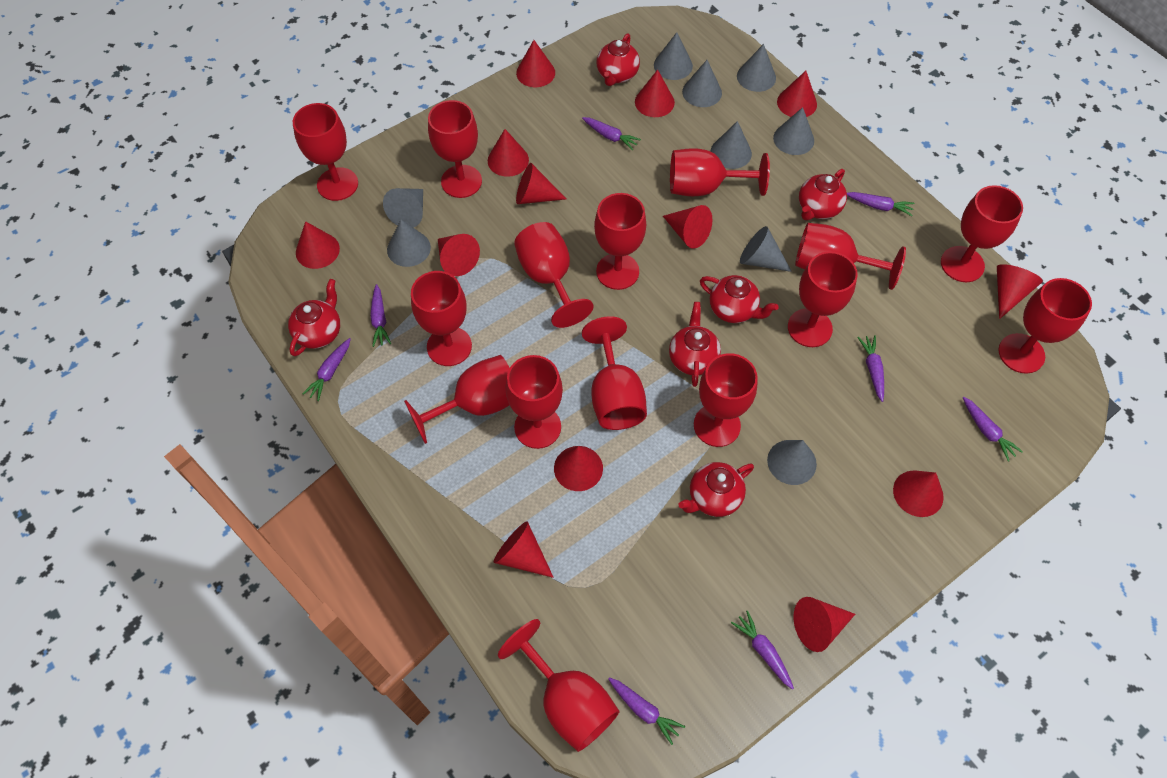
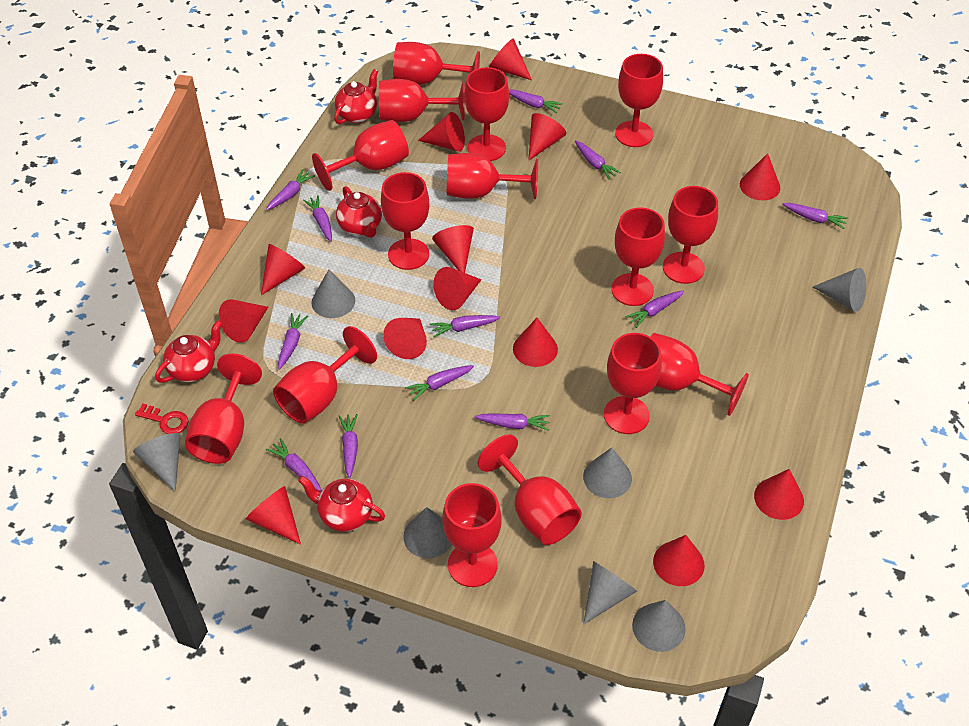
grey cone: 9 -> 7
purple carrot: 8 -> 12
red key: 0 -> 1
red teapot: 6 -> 4

